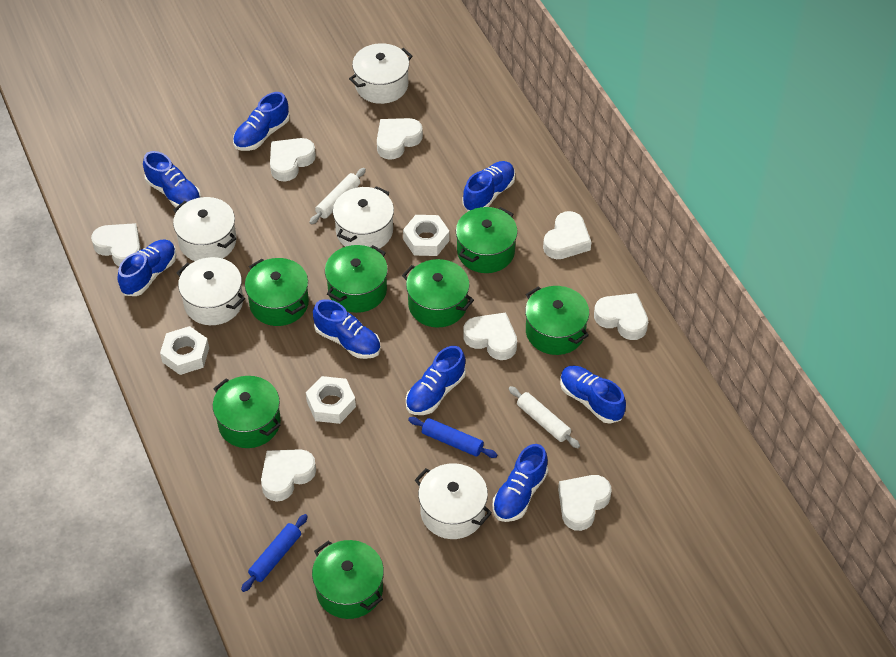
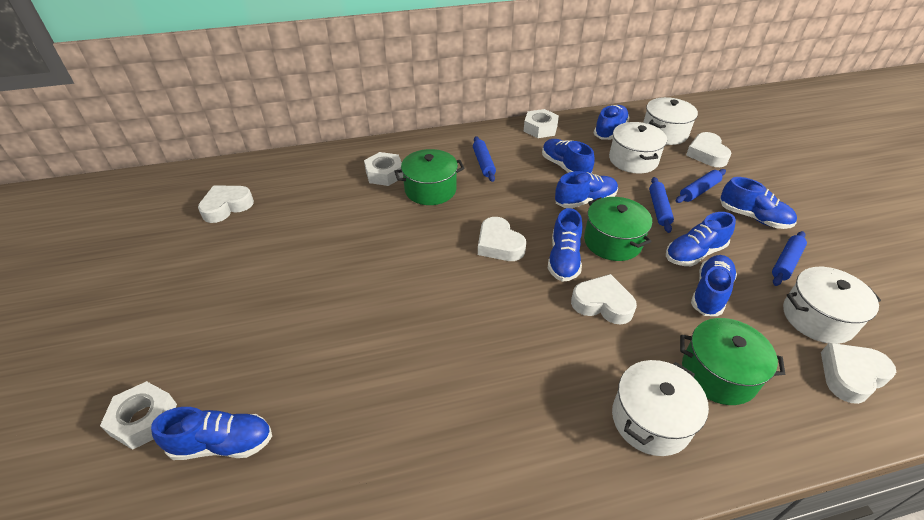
blue rolling pin: 2 -> 4
green pot: 7 -> 3
white heart: 8 -> 5
white pot: 5 -> 4
white rolling pin: 2 -> 0

